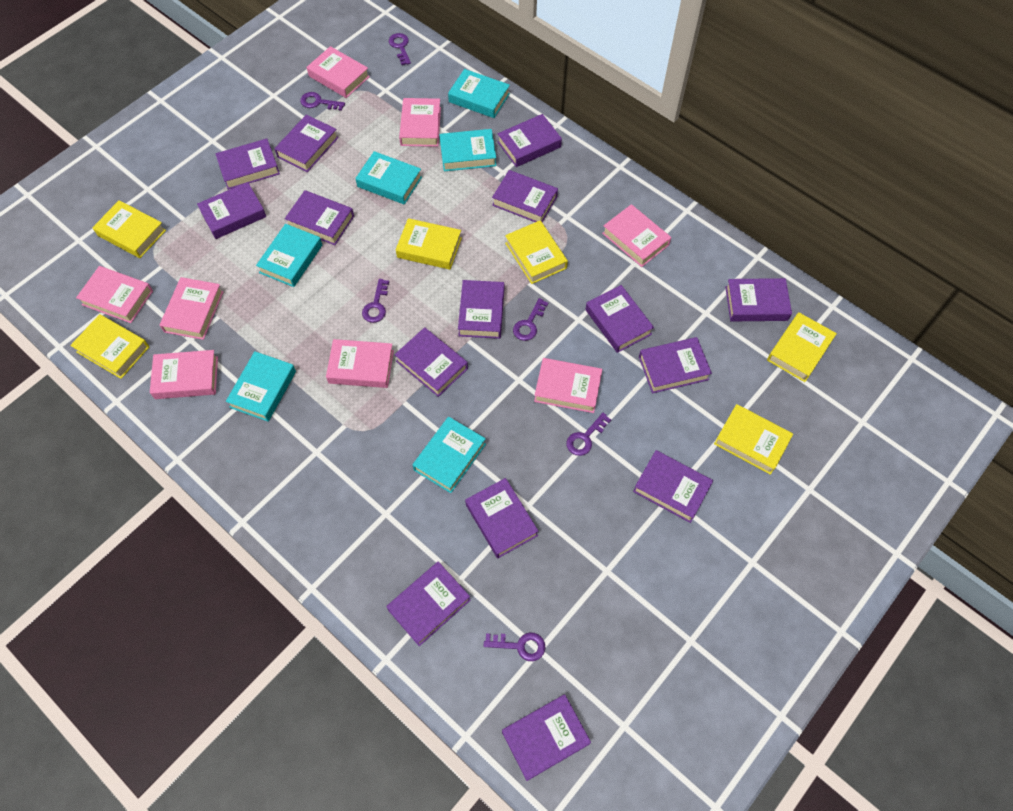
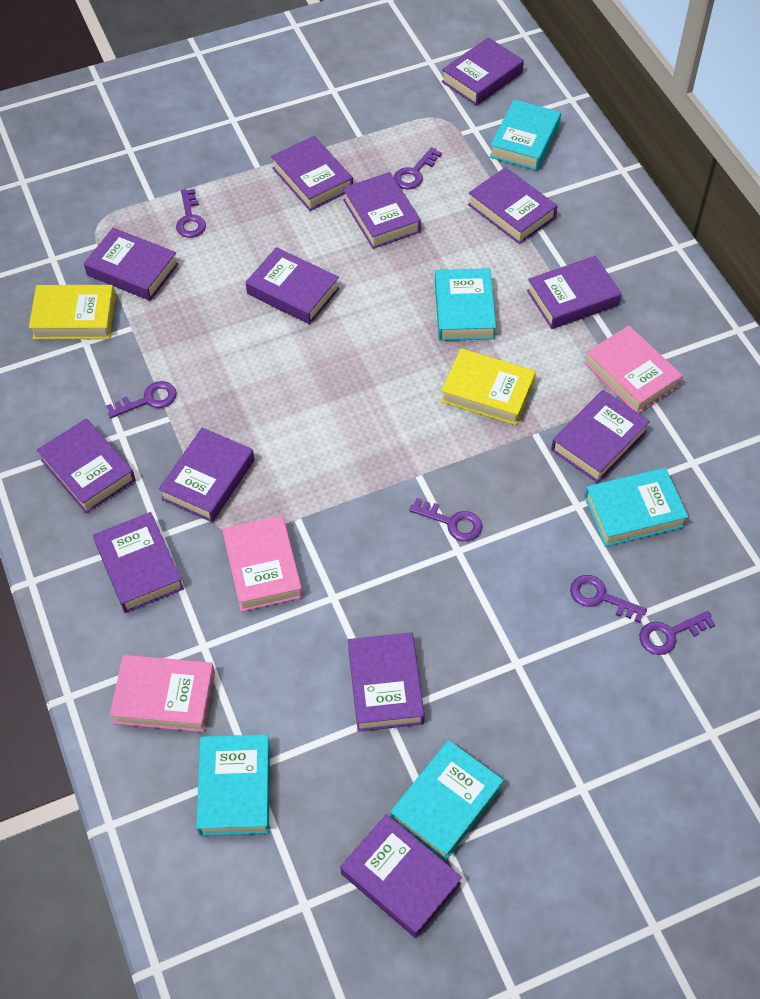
pink book: 8 -> 3
purple book: 15 -> 13
turquoise book: 6 -> 5
yellow book: 6 -> 2

